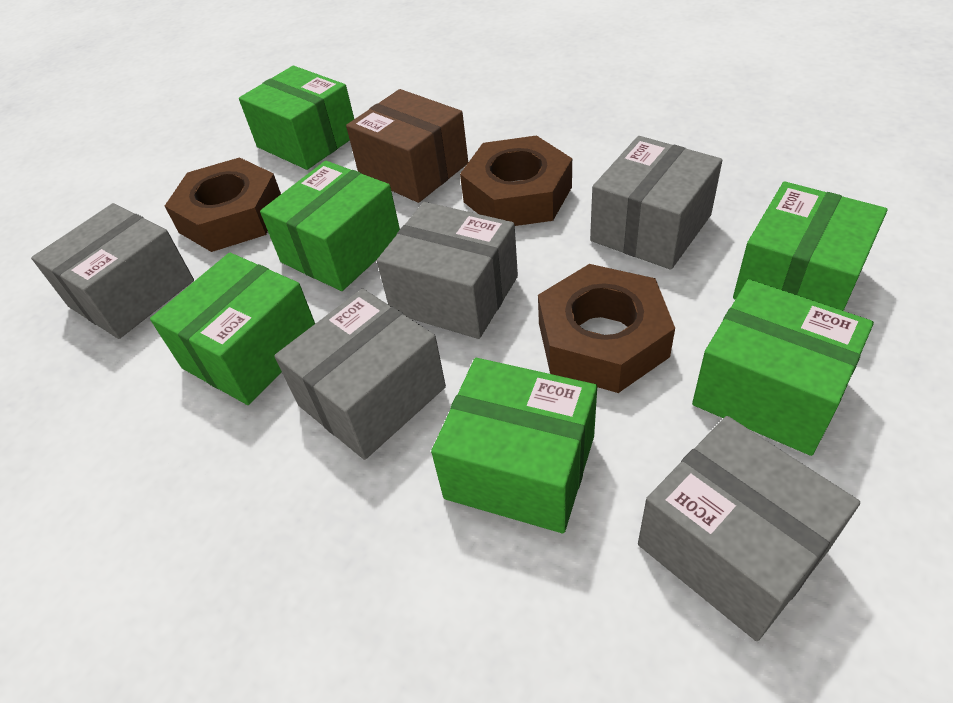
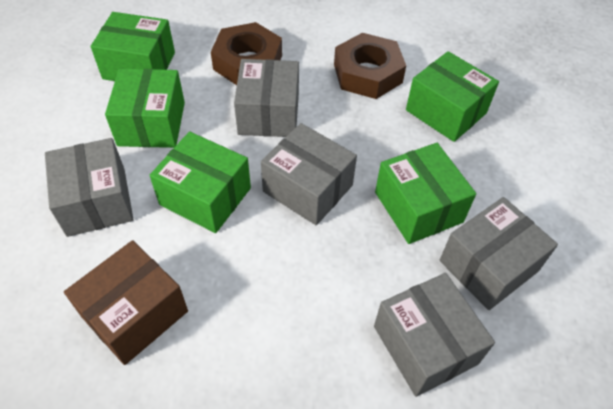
brown nut: 3 -> 2
green box: 6 -> 5

